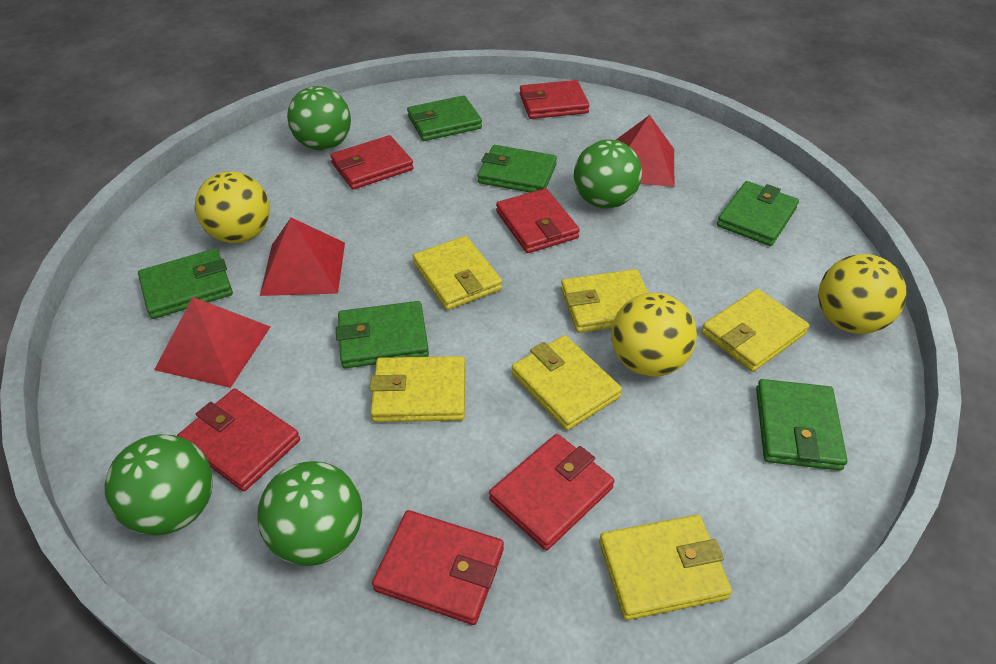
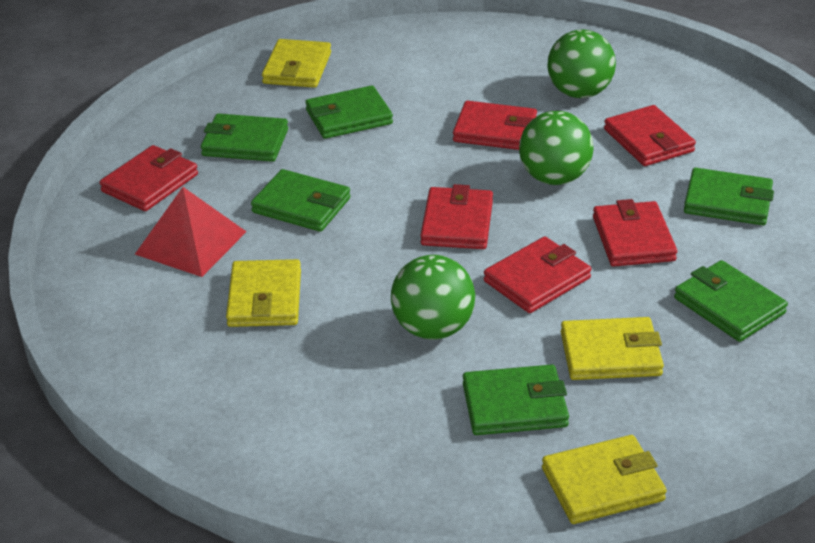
green ball: 4 -> 3
red pyramid: 3 -> 1
yellow ball: 3 -> 0
yellow wallet: 6 -> 4

